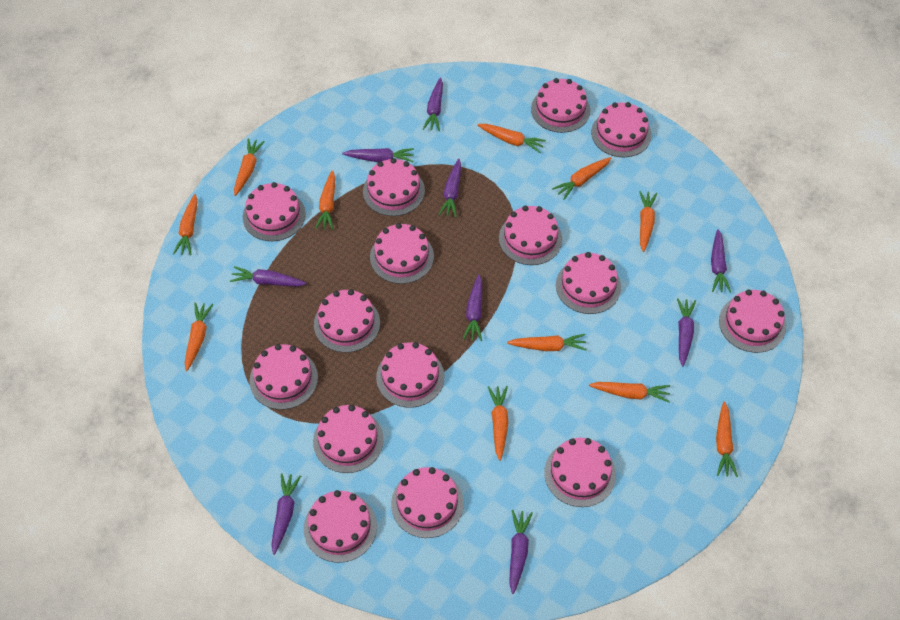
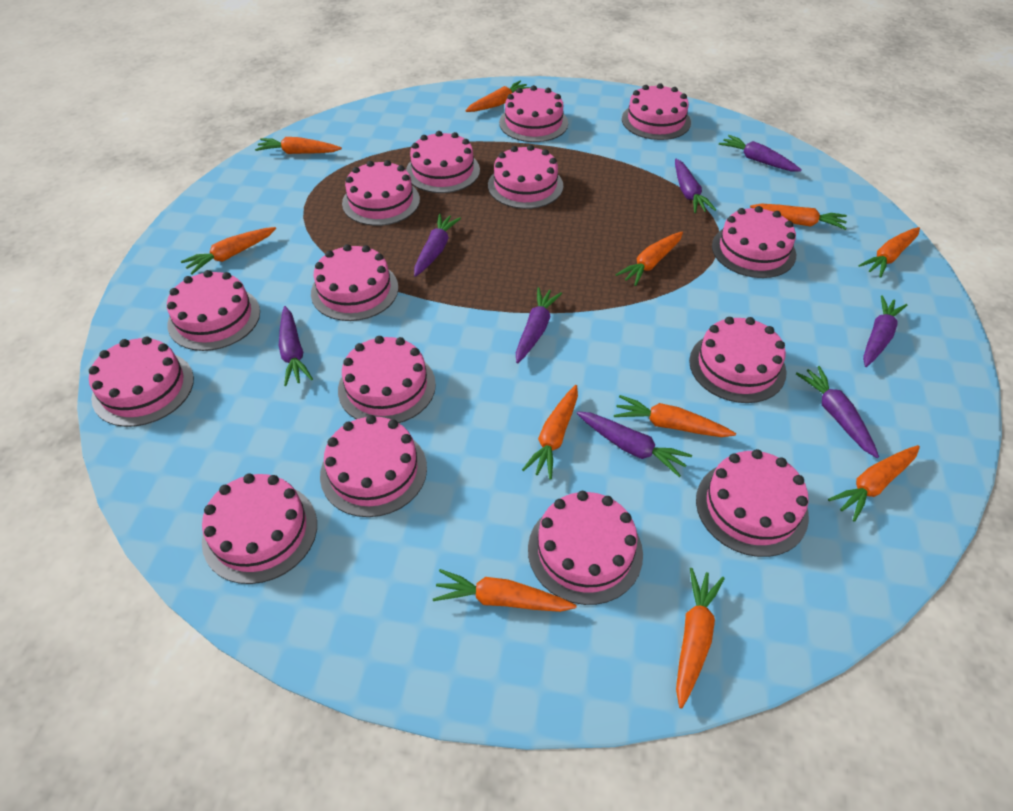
purple carrot: 9 -> 8

